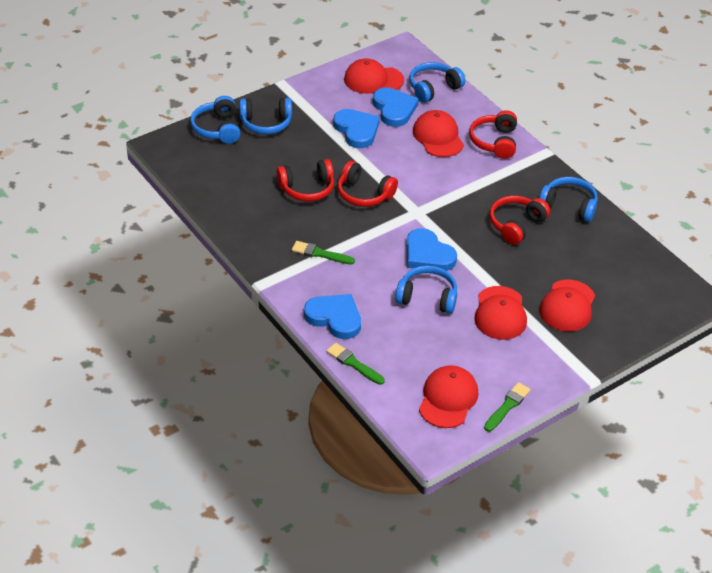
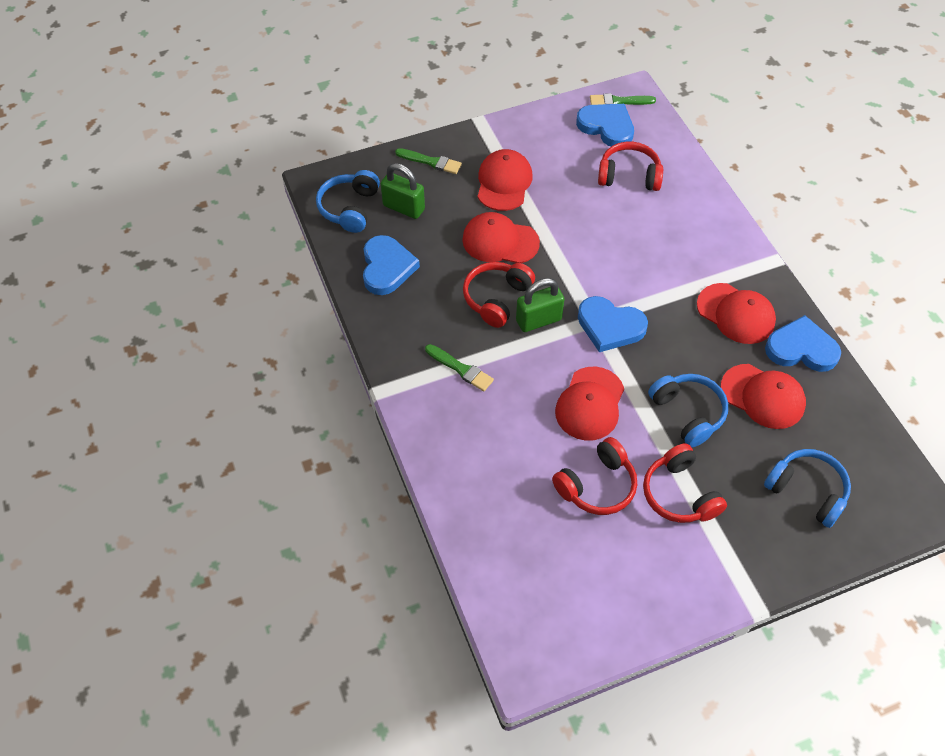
blue headphones: 5 -> 3
green padlock: 0 -> 2

